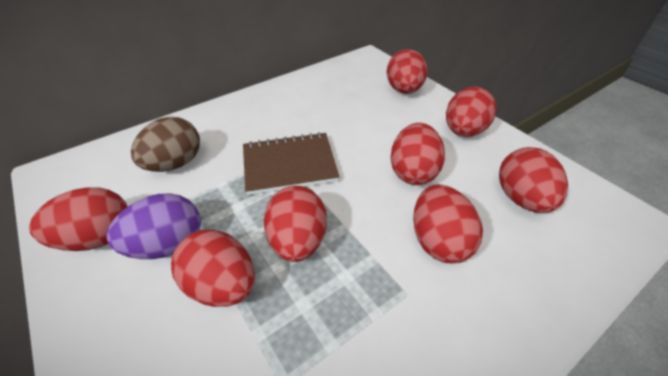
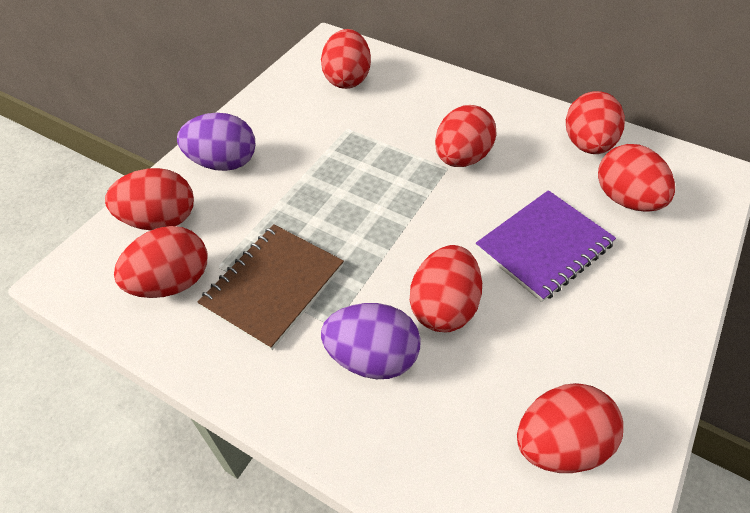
brown egg: 1 -> 0
purple egg: 1 -> 2
purple notebook: 0 -> 1

